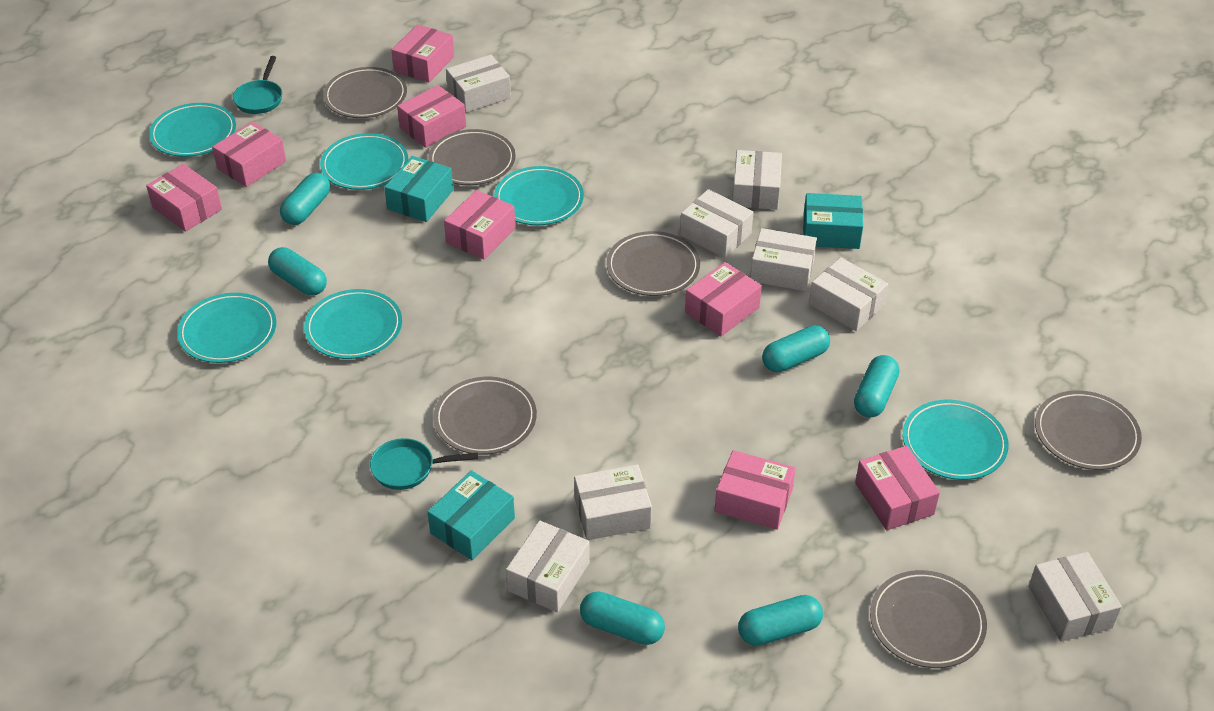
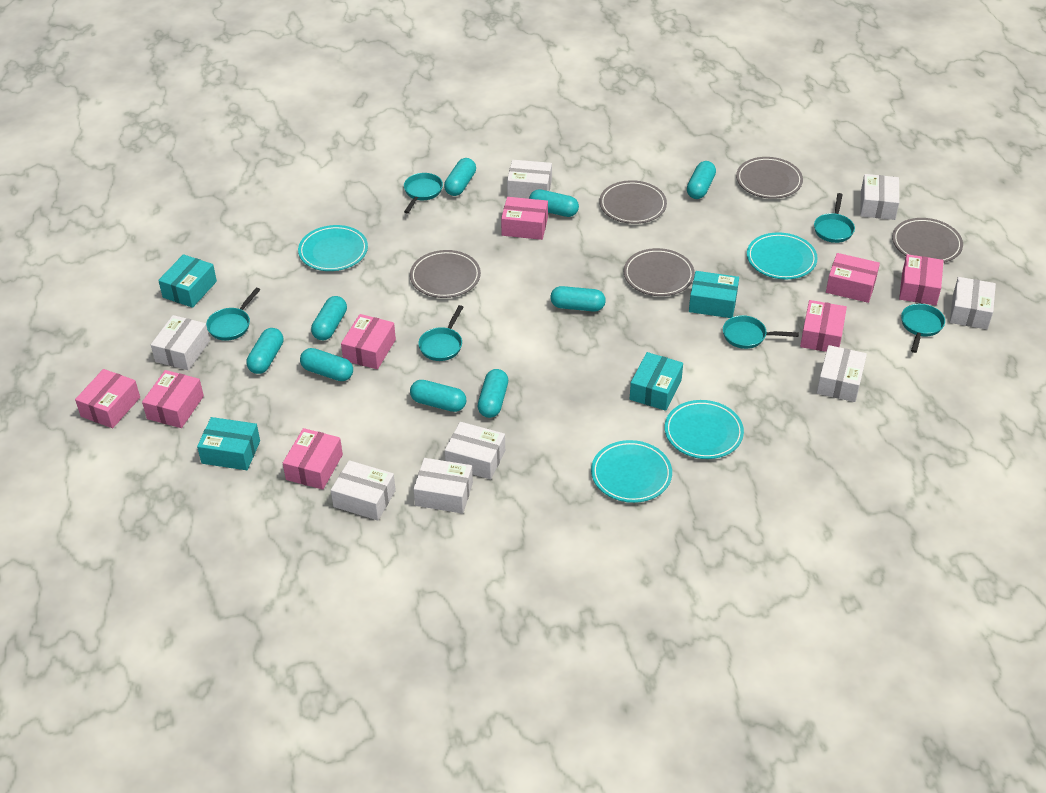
grey plate: 6 -> 5
turquoise box: 3 -> 4
turquoise capsule: 6 -> 9
turquoise pan: 2 -> 6
turquoise plate: 6 -> 4

